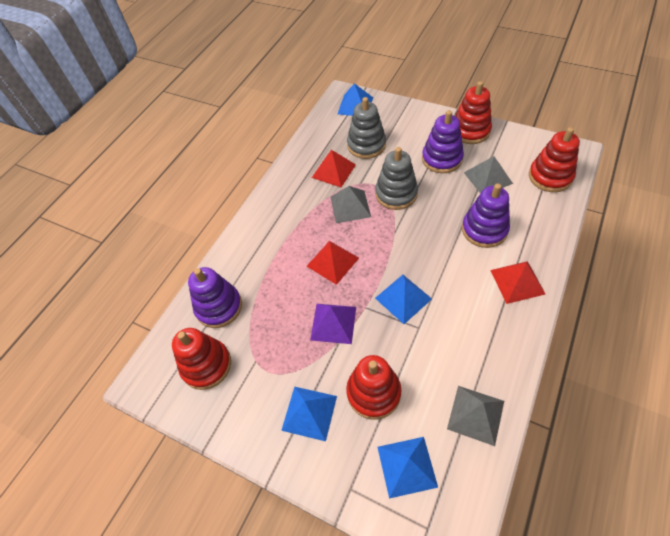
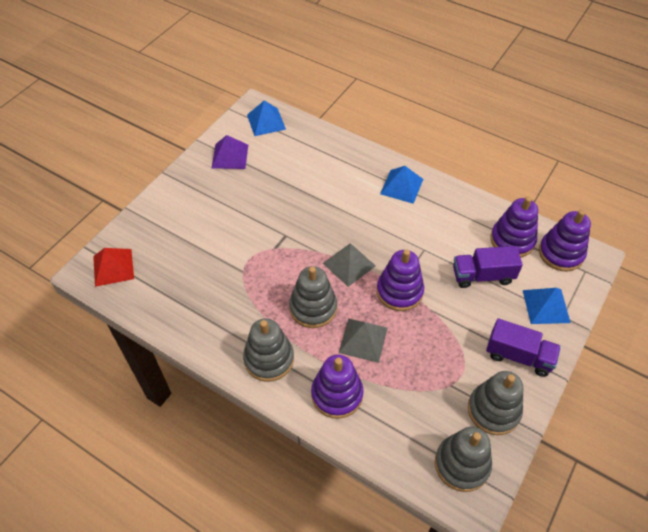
blue pyramid: 4 -> 3
grey pyramid: 3 -> 2
grey stacking toy: 2 -> 4
purple stacking toy: 3 -> 4
purple truck: 0 -> 2
red pyramid: 3 -> 1
red stacking toy: 4 -> 0

